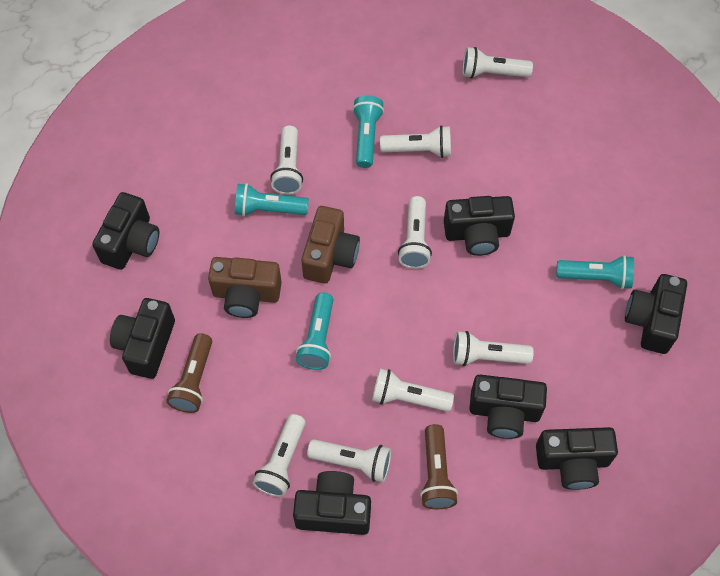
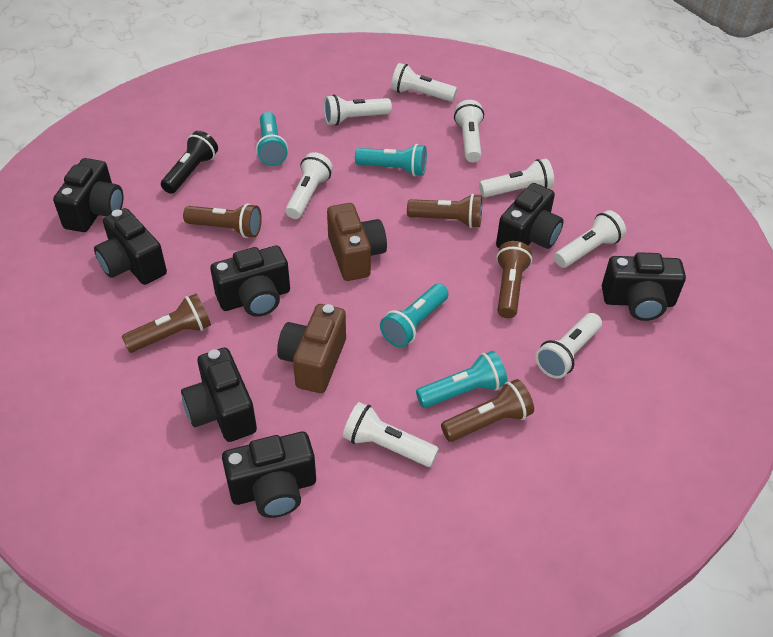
black flashlight: 0 -> 1
brown flashlight: 2 -> 5

